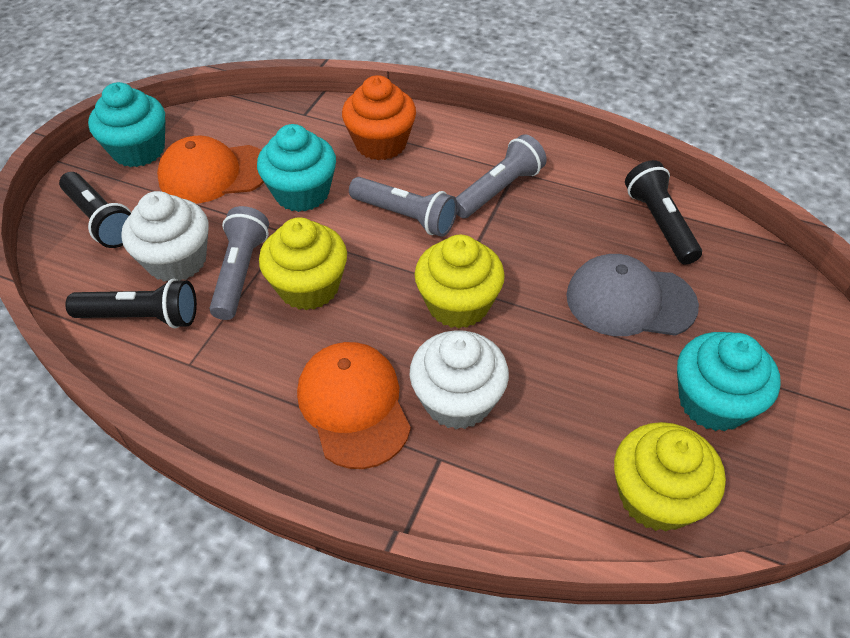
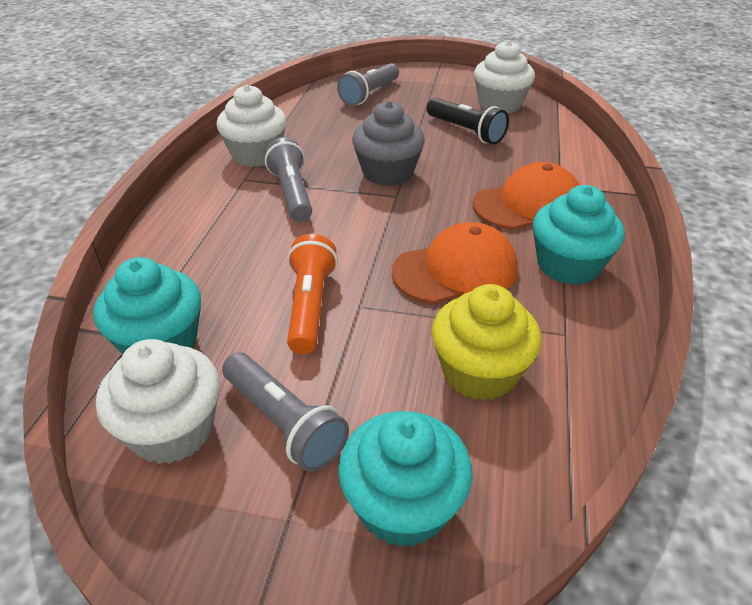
black flashlight: 3 -> 1
grey cap: 1 -> 0
grey cupcake: 0 -> 1
orange cupcake: 1 -> 0
orange flashlight: 0 -> 1
white cupcake: 2 -> 3
yellow cupcake: 3 -> 1

